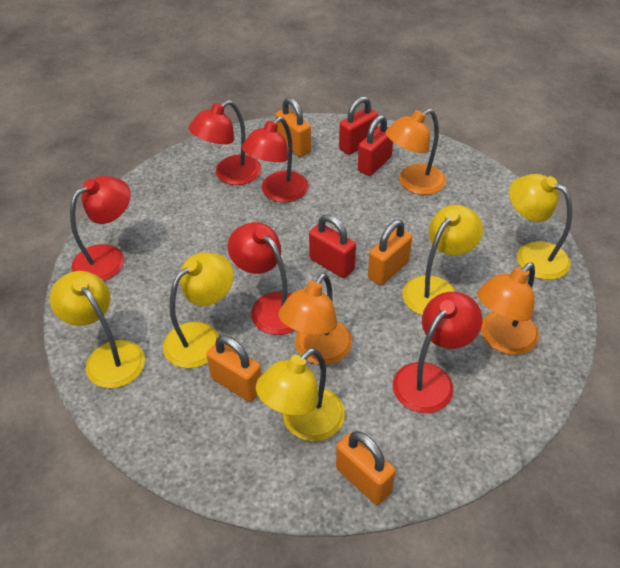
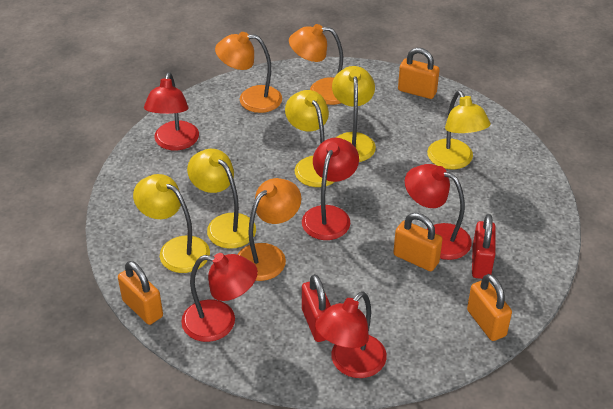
red padlock: 3 -> 2

